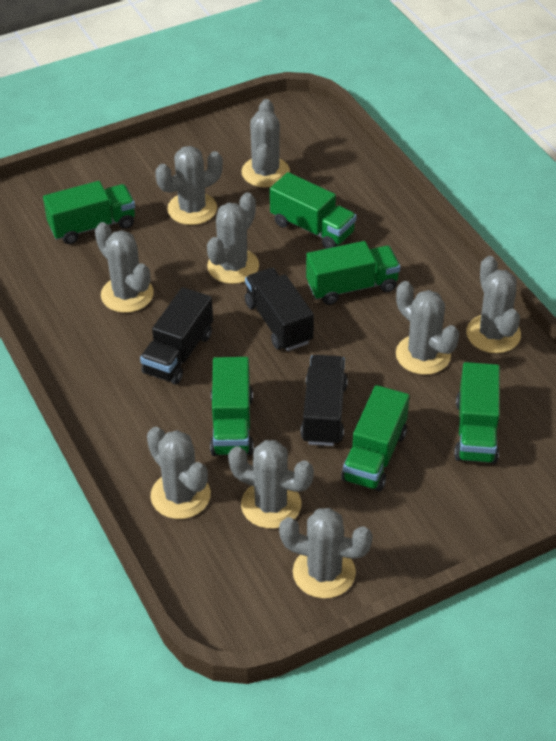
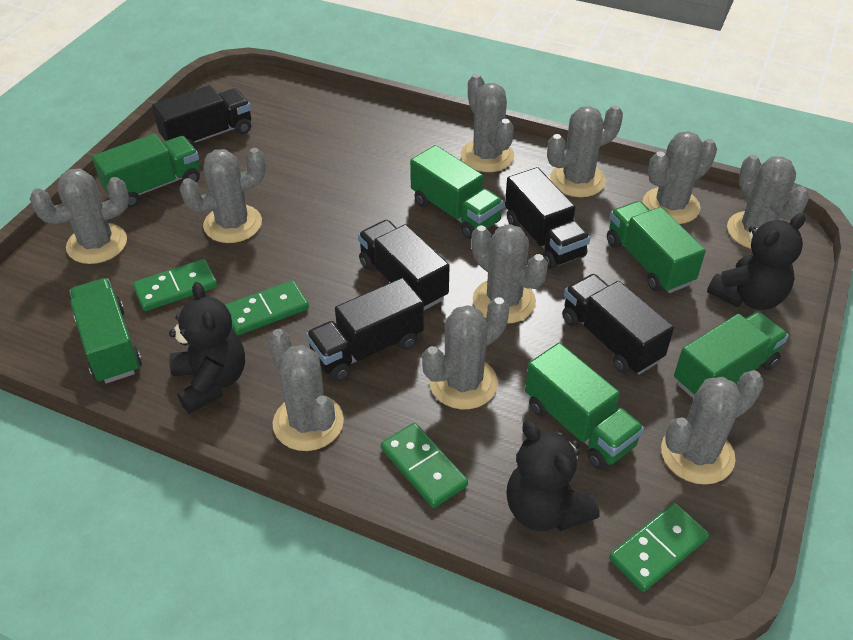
black teddy bear: 0 -> 3
black truck: 3 -> 5
green domino: 0 -> 4
grey cactus: 9 -> 10

